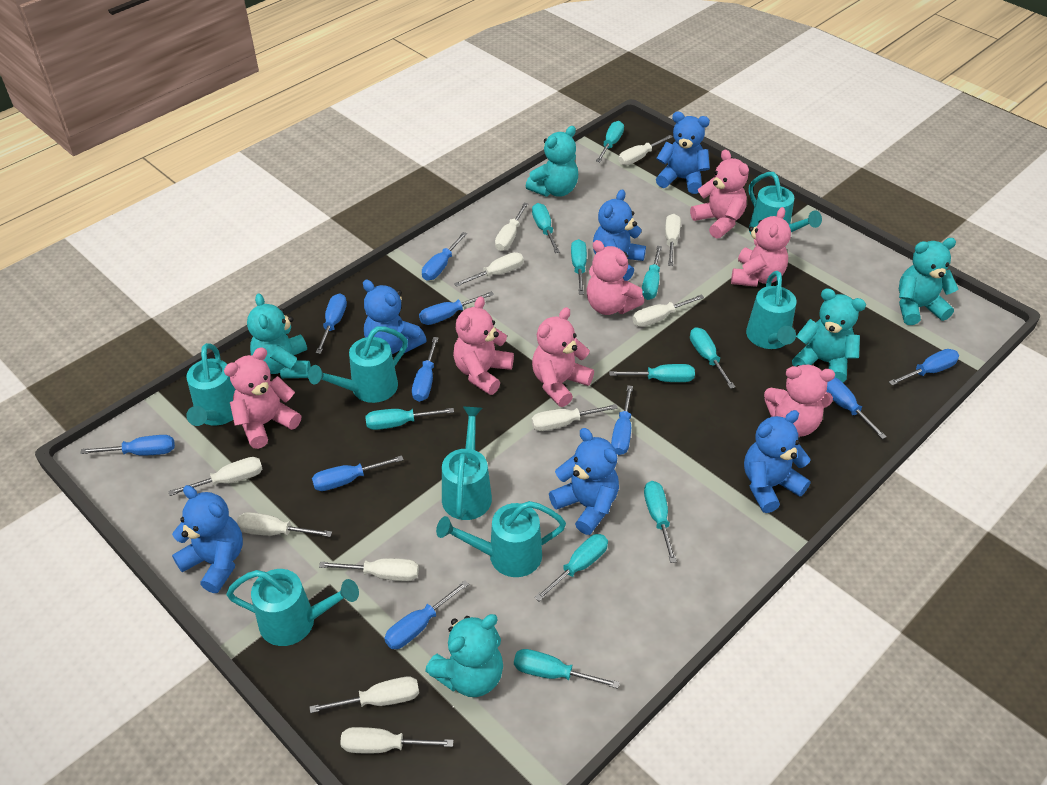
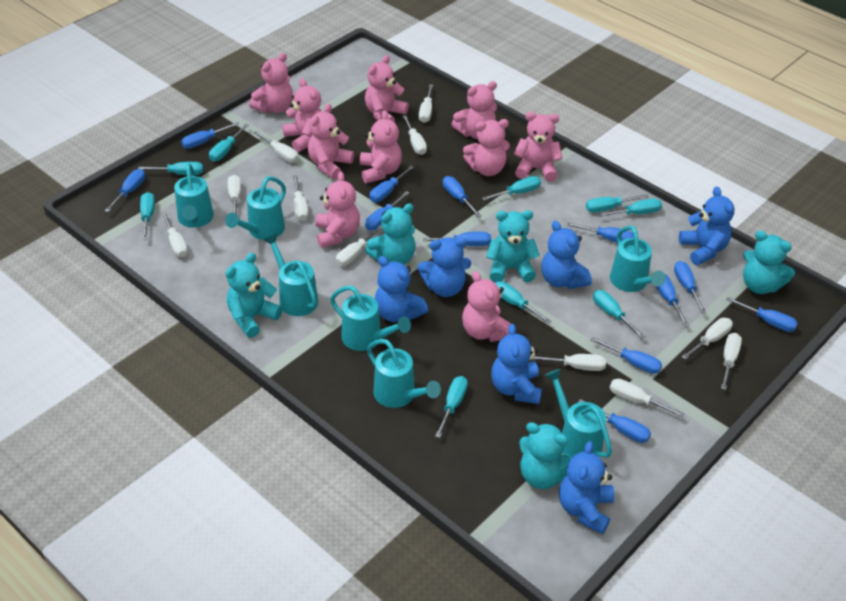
blue screwdriver: 10 -> 12
pink teddy bear: 7 -> 10
turquoise screwdriver: 10 -> 9

